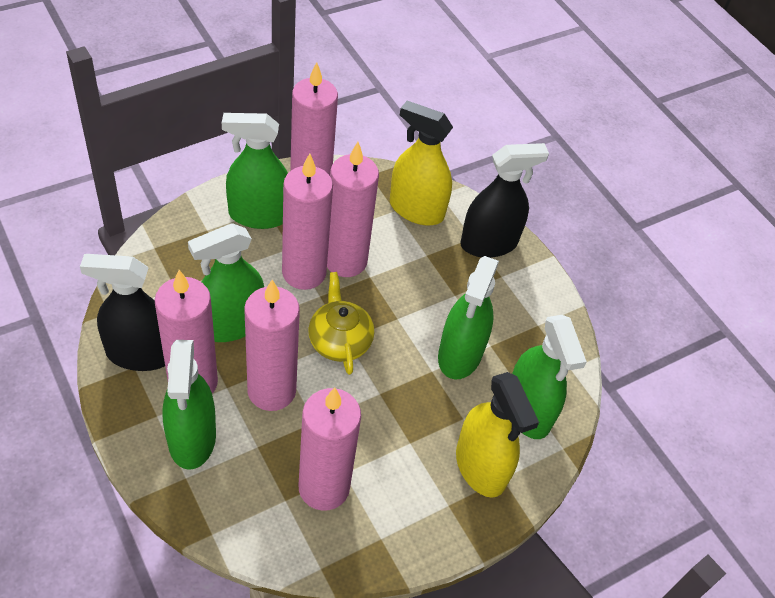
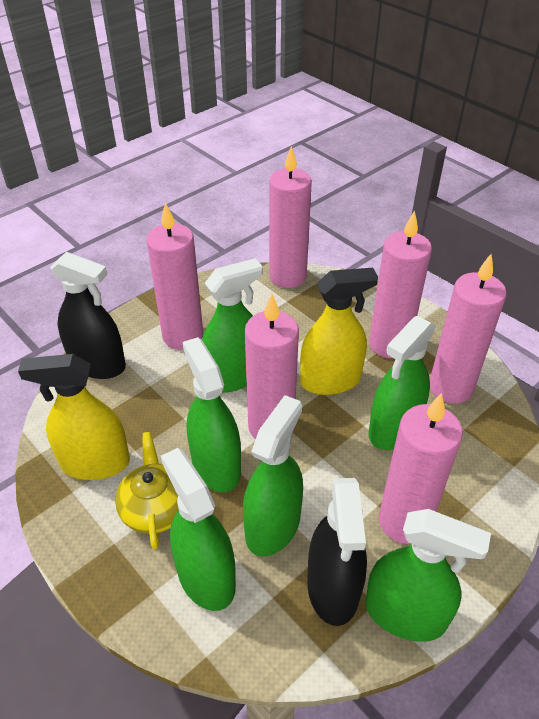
green spray bottle: 5 -> 6

